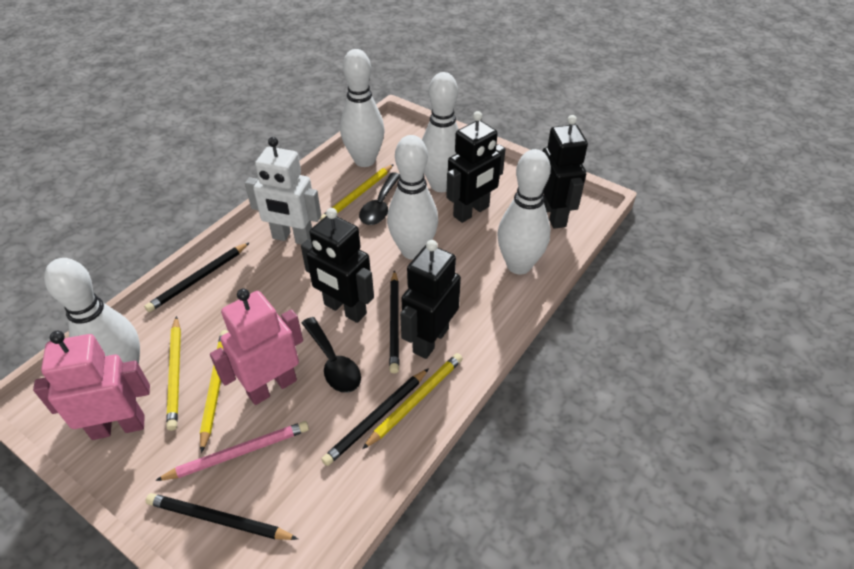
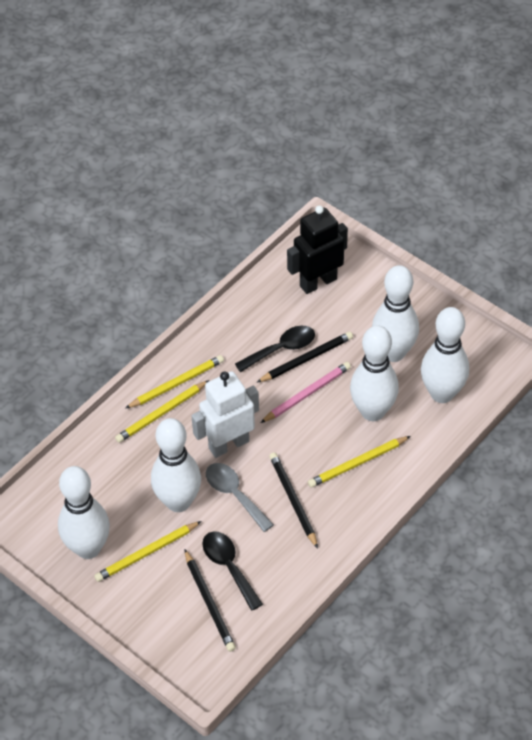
black pencil: 4 -> 3
black robot: 4 -> 1
grey spoon: 0 -> 1
pink robot: 2 -> 0

